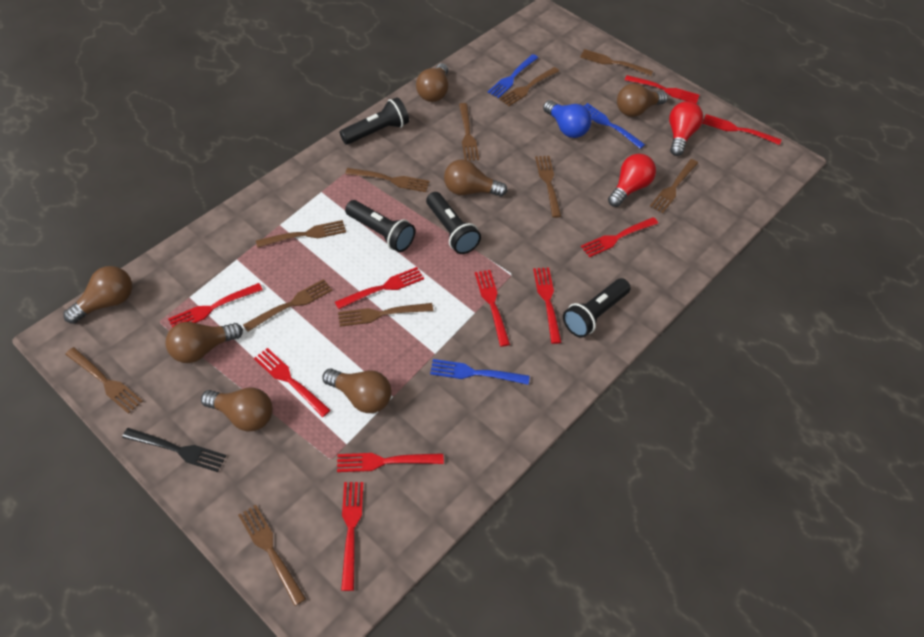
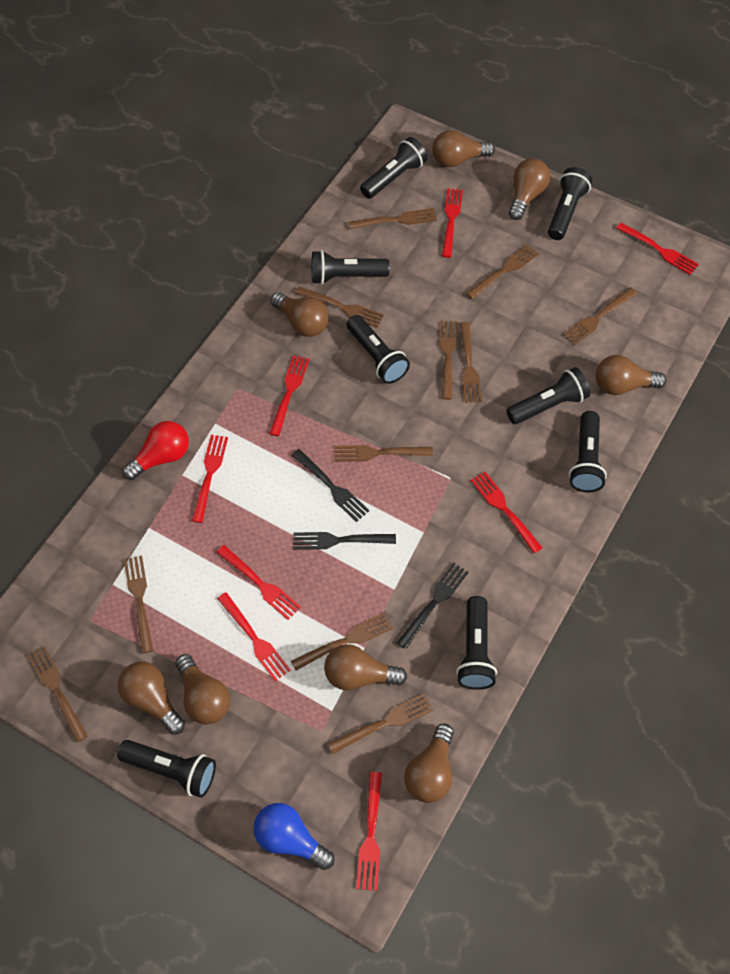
black flashlight: 4 -> 8
black fork: 1 -> 3
blue fork: 3 -> 0
brown light bulb: 7 -> 8
red fork: 10 -> 8
red light bulb: 2 -> 1

